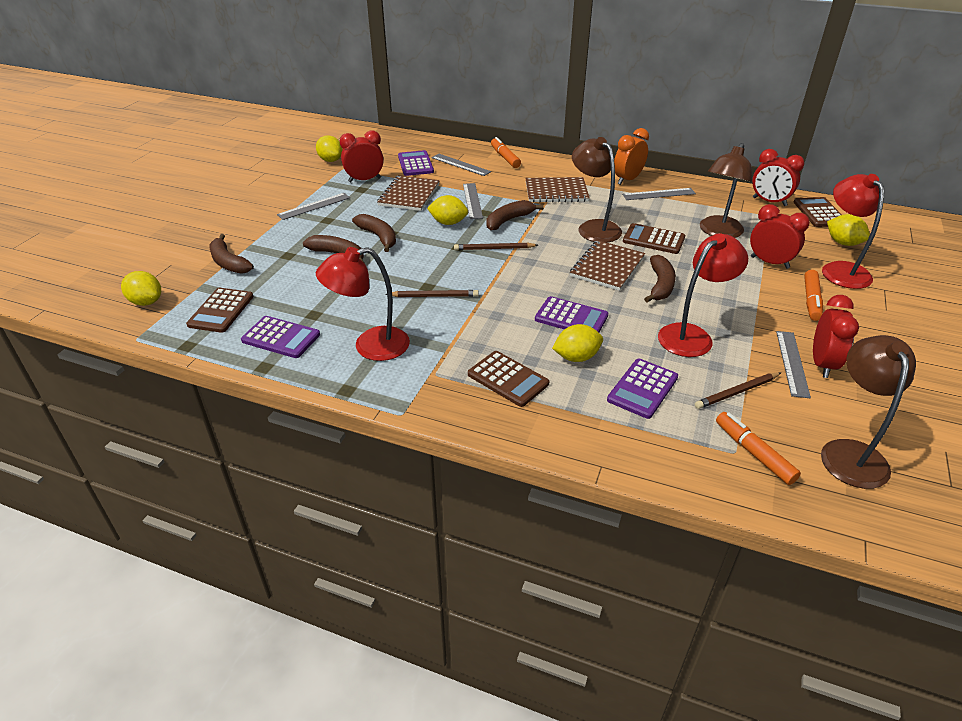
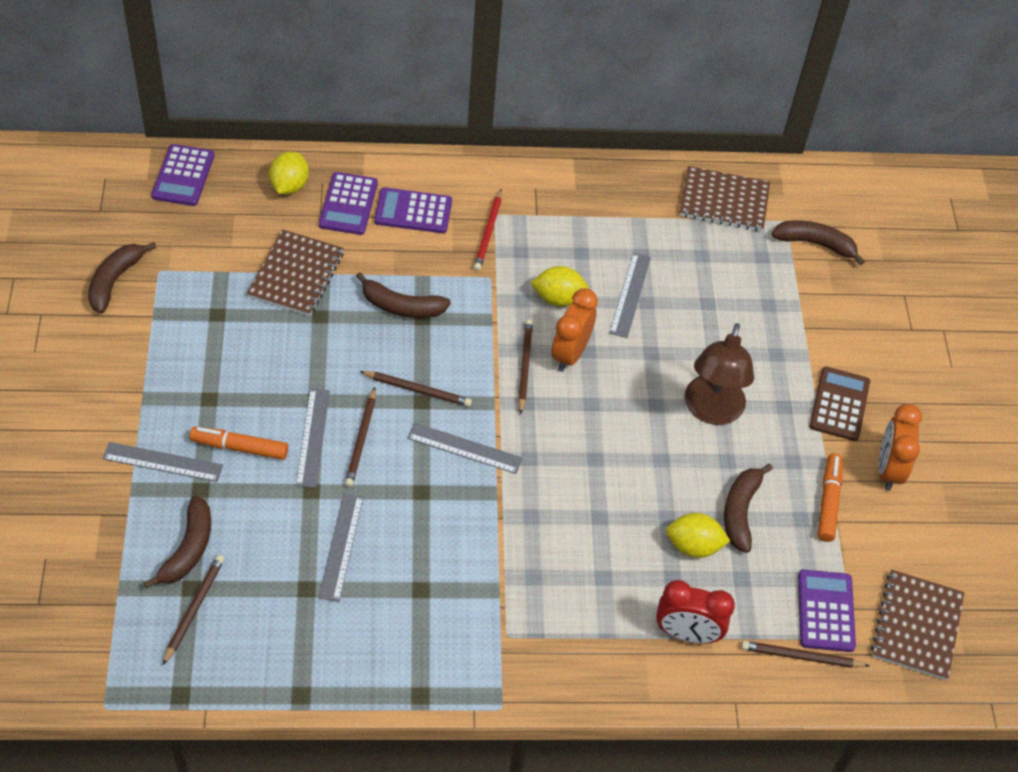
brown calculator: 4 -> 1
brown lamp: 3 -> 1
brown pencil: 3 -> 5
orange clock: 1 -> 2
orange marker: 3 -> 2
red clock: 4 -> 1
red lamp: 3 -> 0
red pencil: 0 -> 1
yellow lemon: 5 -> 3

